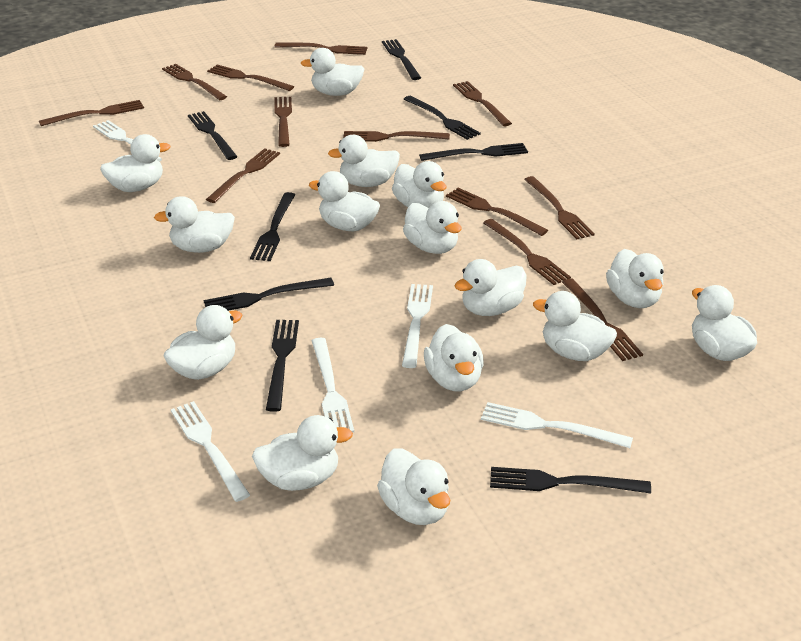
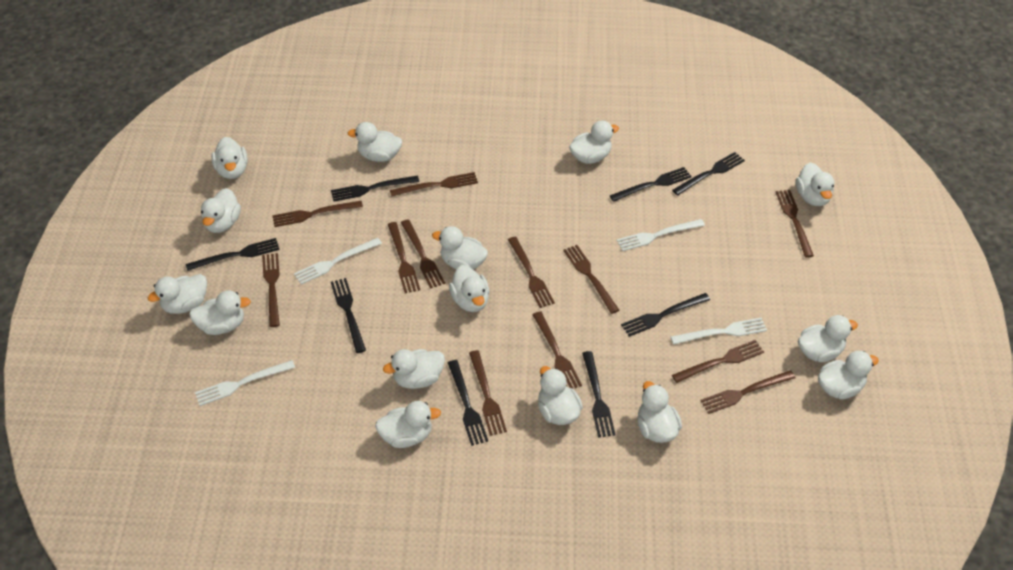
white fork: 5 -> 4

